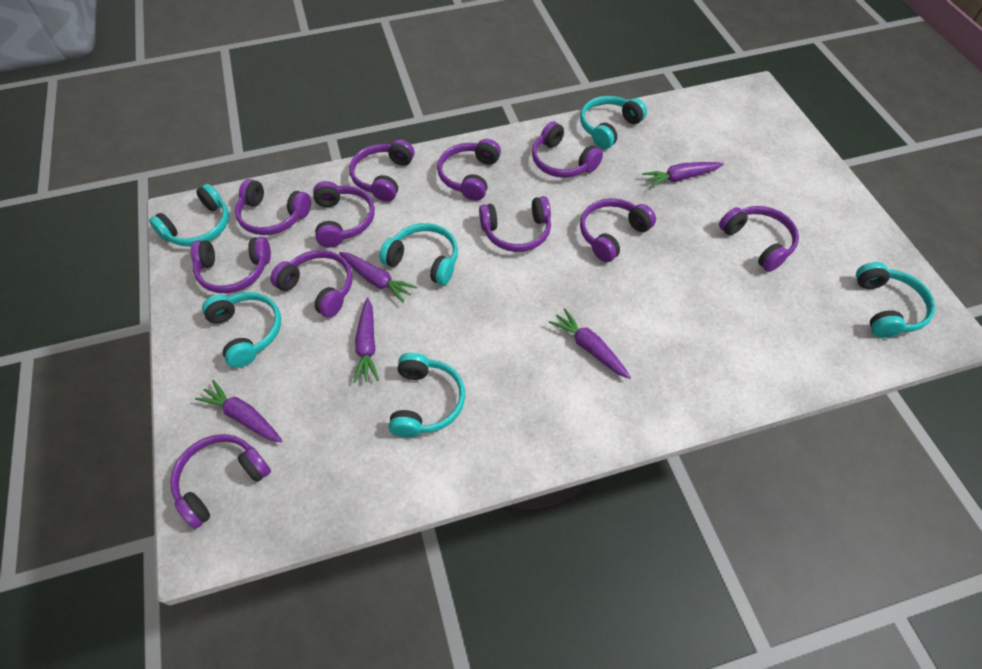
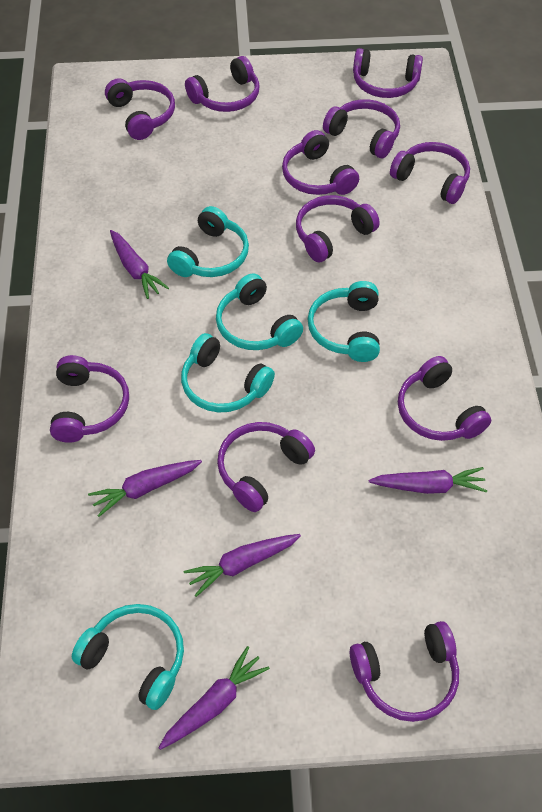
turquoise headphones: 6 -> 5

